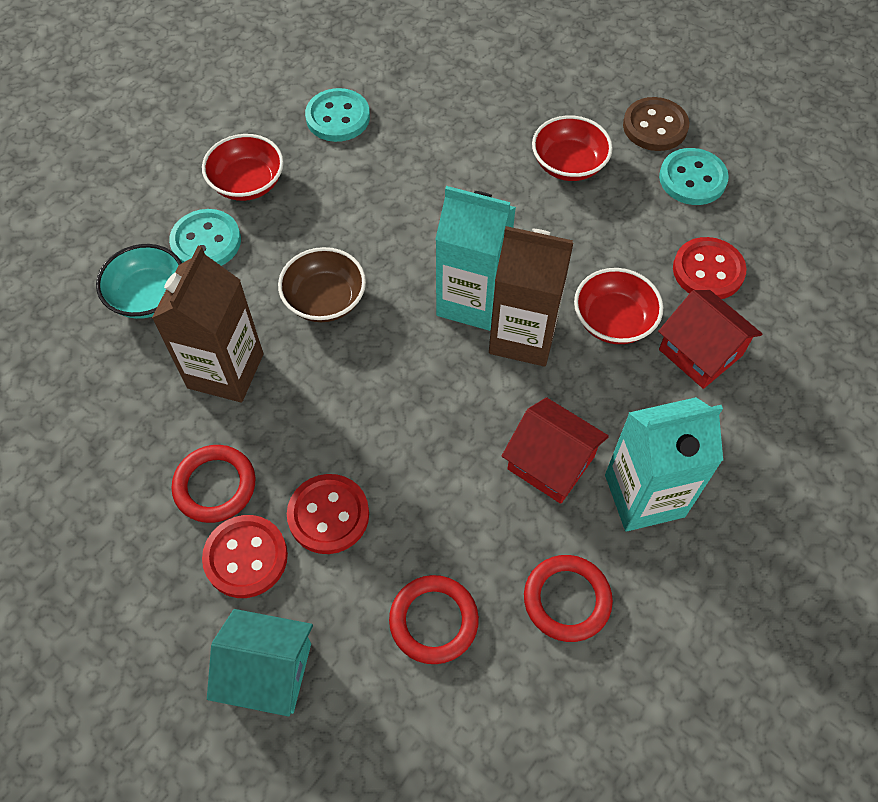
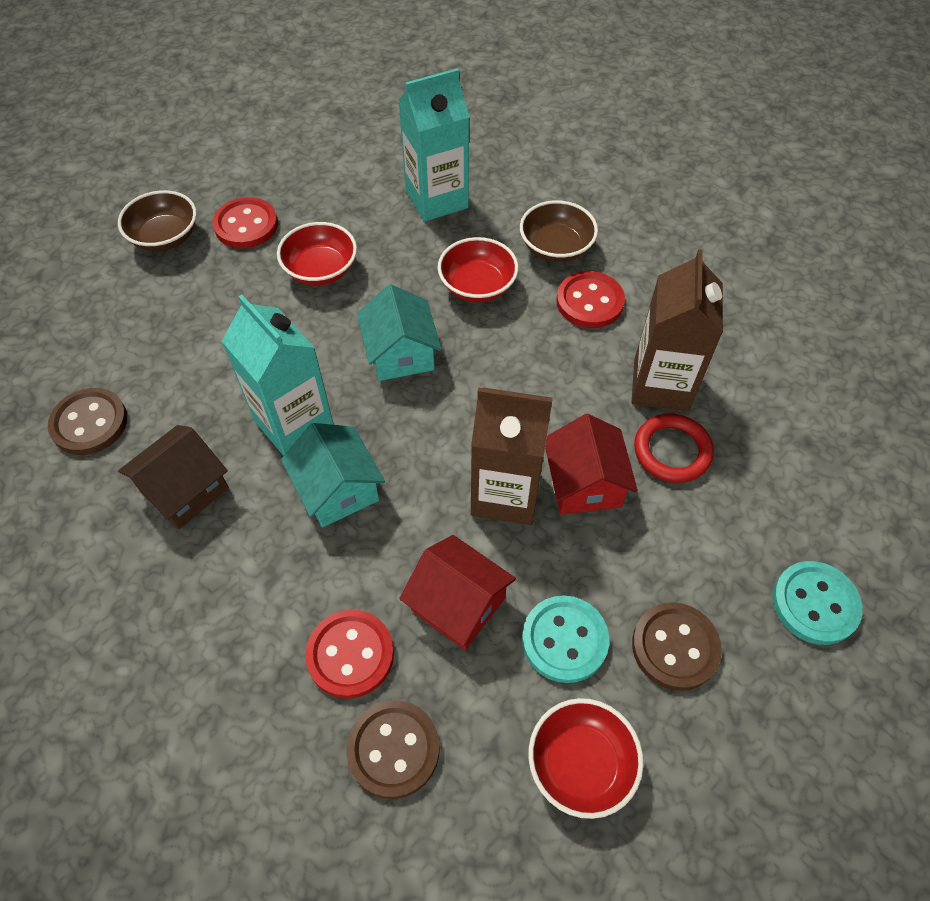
brown bowl: 1 -> 2
brown button: 1 -> 3
brown house: 0 -> 1
red ring: 3 -> 1
turquoise bowl: 1 -> 0
turquoise button: 3 -> 2
turquoise house: 1 -> 2

